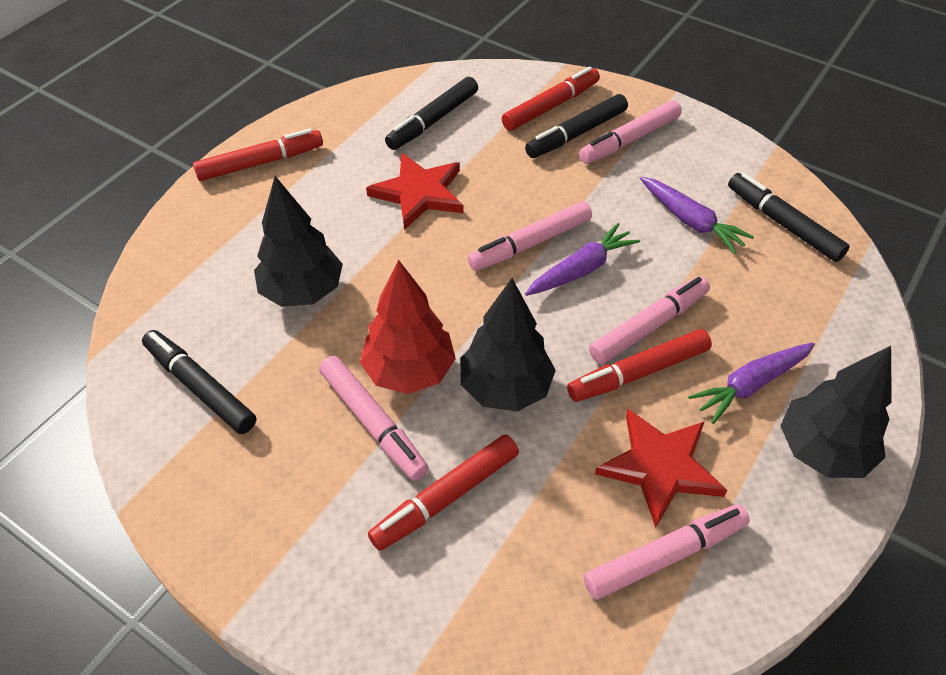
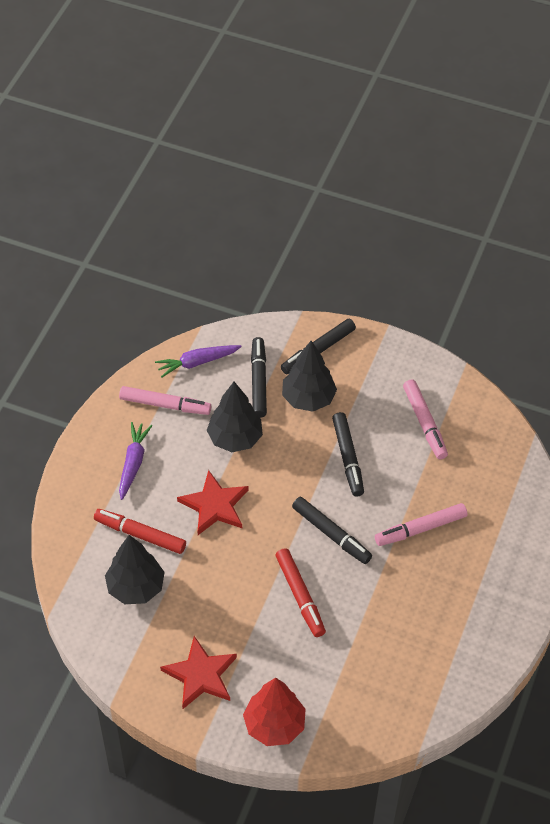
pink marker: 5 -> 3
purple carrot: 3 -> 2
red marker: 4 -> 2

